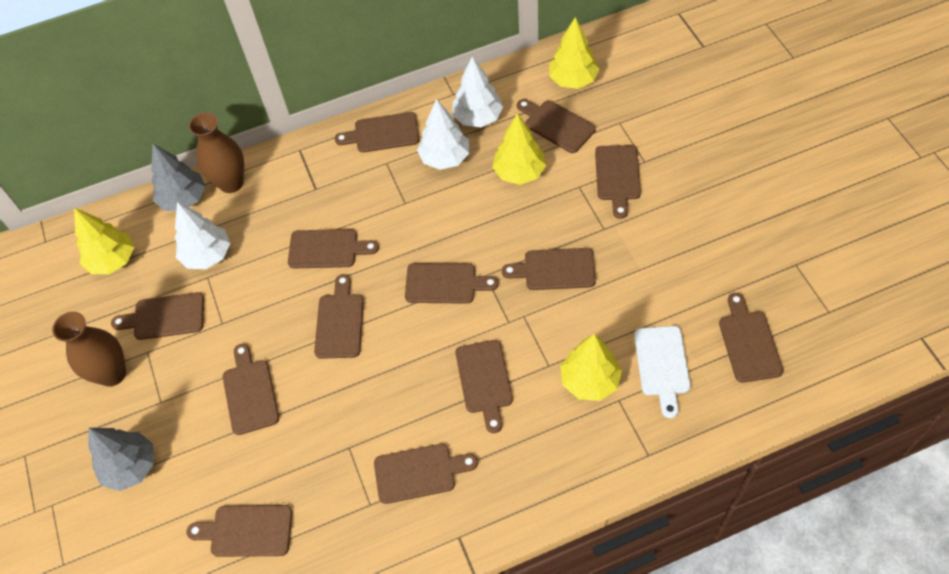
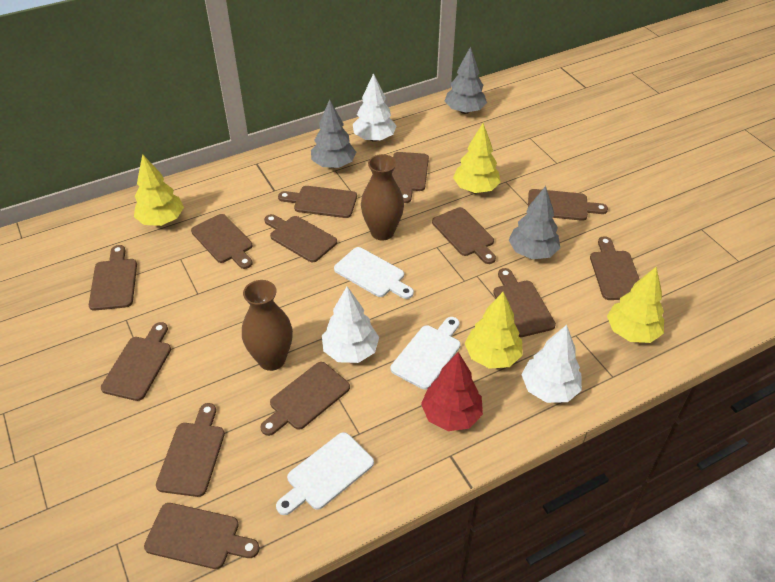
grey tree: 2 -> 3
red tree: 0 -> 1
white cutting board: 1 -> 3

